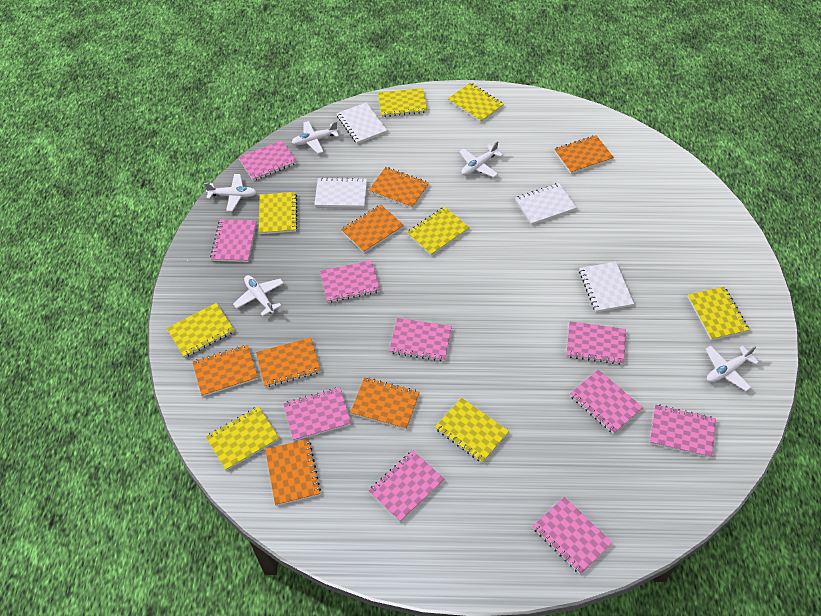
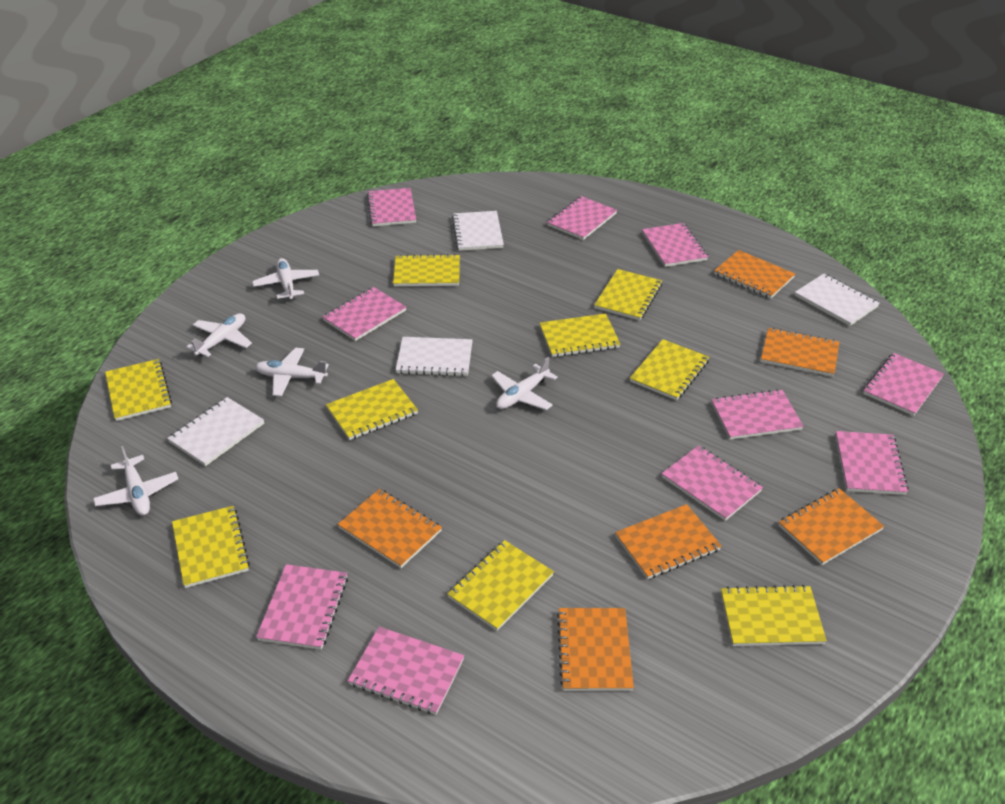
orange notebook: 7 -> 6
yellow notebook: 8 -> 9

